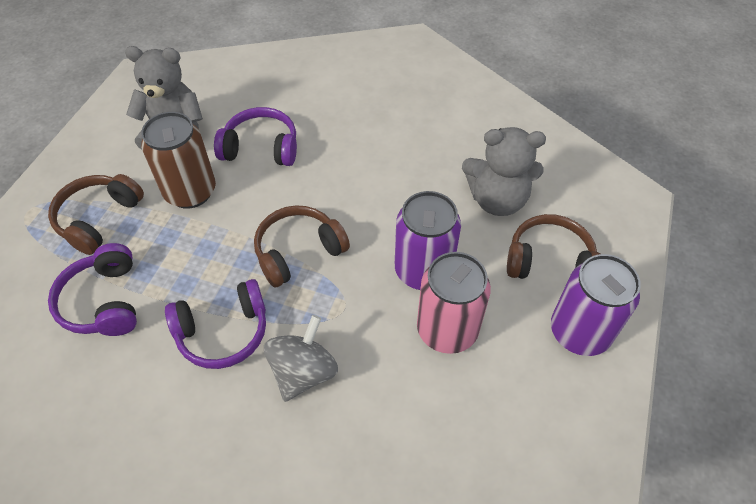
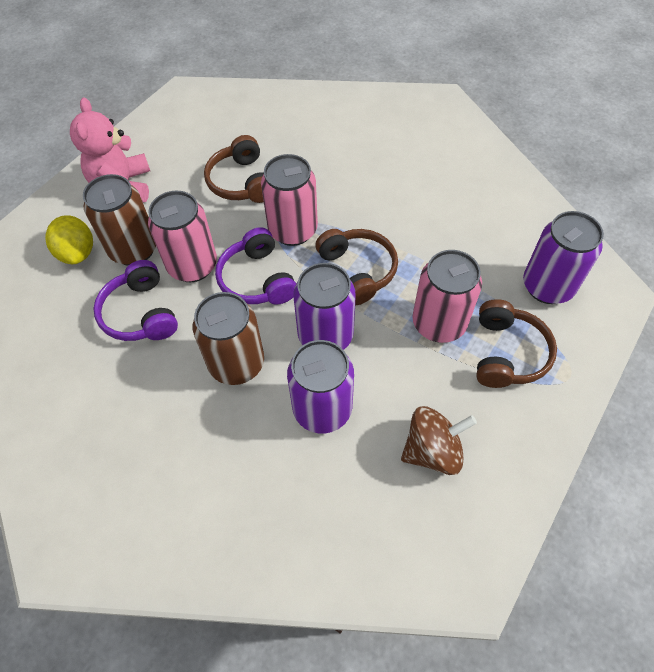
brown can: 1 -> 2
brown spinning top: 0 -> 1
grey spinning top: 1 -> 0
grey teddy bear: 2 -> 0
pink can: 1 -> 3
pink teddy bear: 0 -> 1
purple can: 2 -> 3
purple headphones: 3 -> 2
yellow lemon: 0 -> 1

